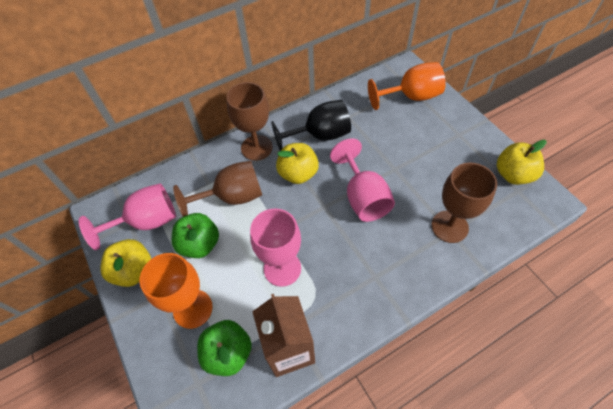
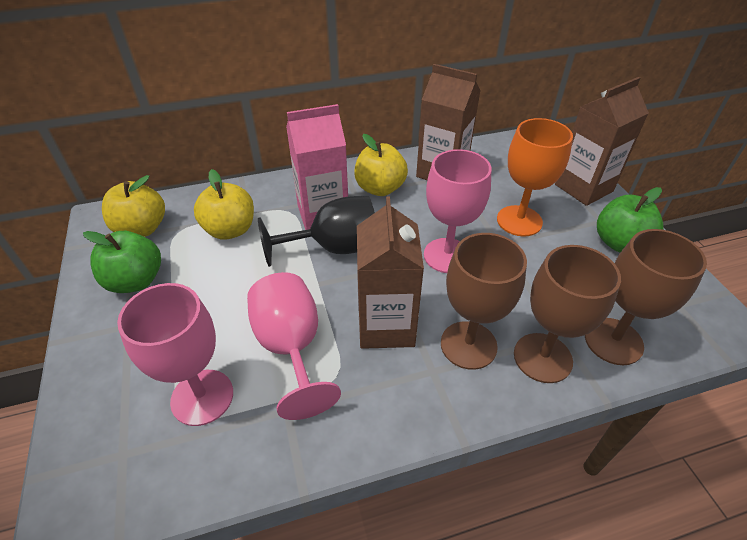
brown carton: 1 -> 3
orange goblet: 2 -> 1
pink carton: 0 -> 1

